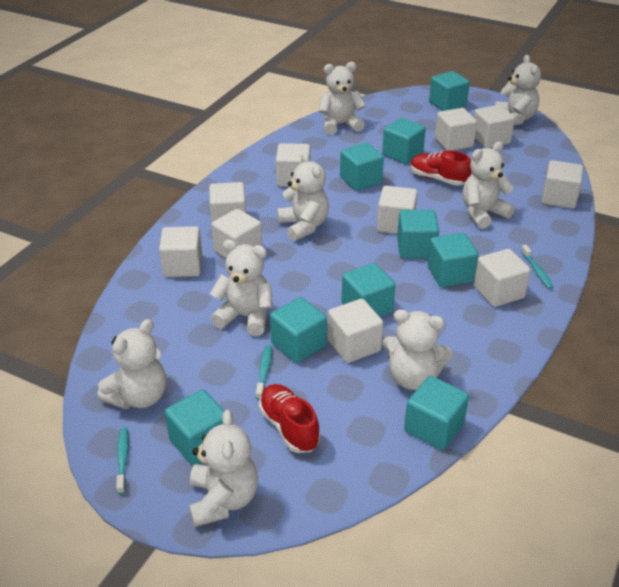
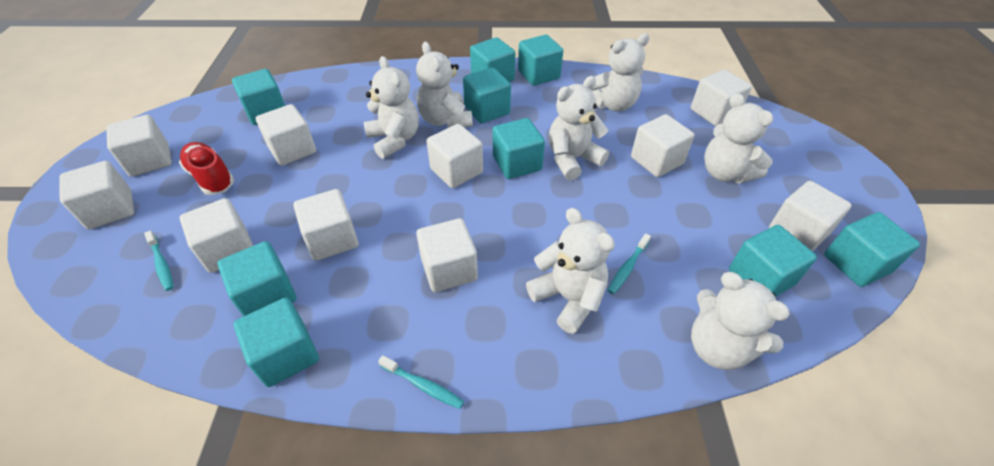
red shoe: 2 -> 1
white teddy bear: 8 -> 7

